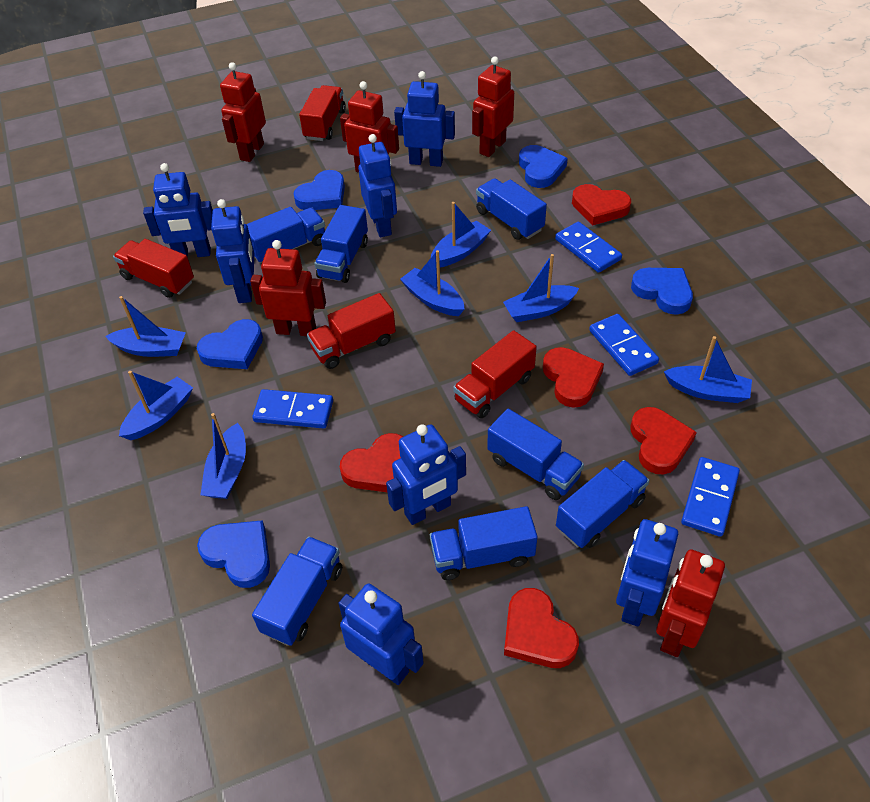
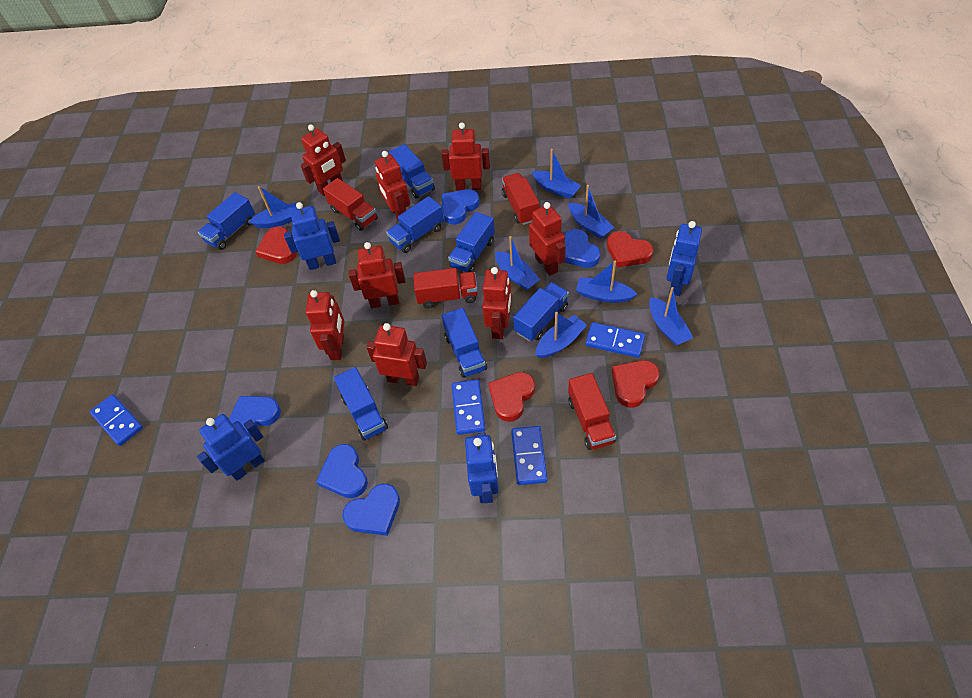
blue robot: 7 -> 4
red heart: 5 -> 4
red robot: 5 -> 8

